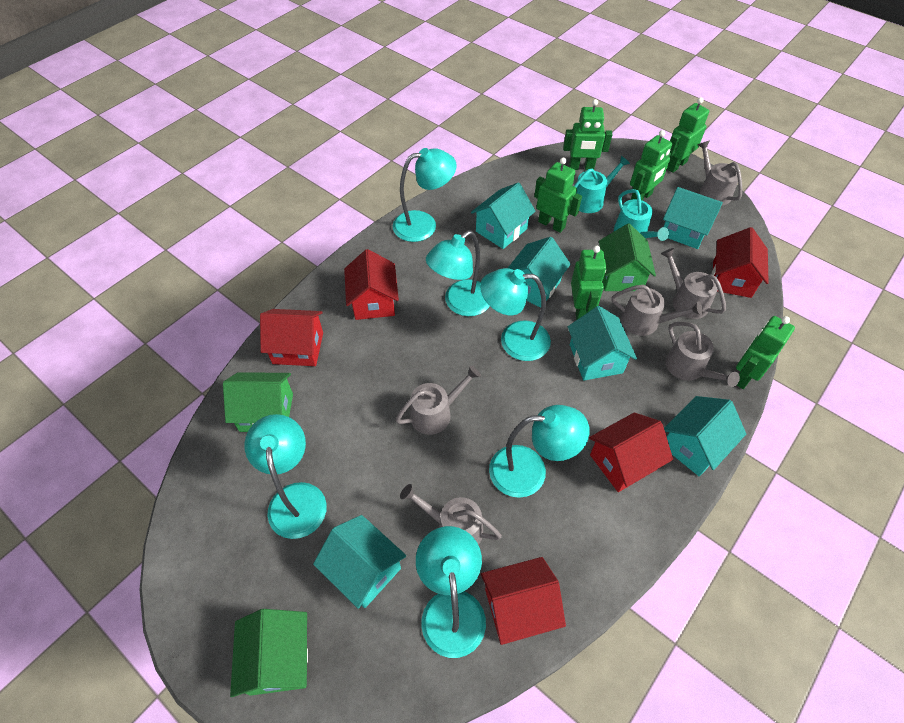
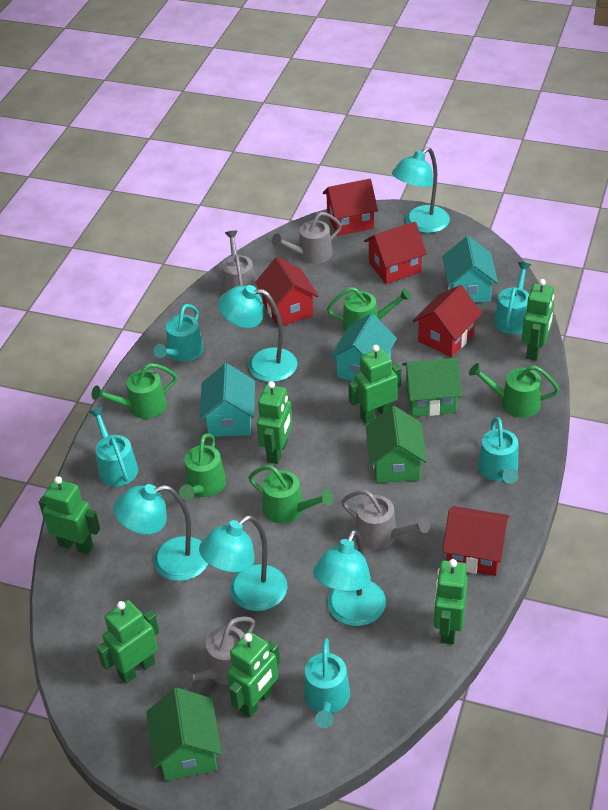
green robot: 6 -> 7
green watering can: 0 -> 5
grey watering can: 6 -> 4
turquoise house: 6 -> 3
turquoise lamp: 6 -> 5
turquoise watering can: 2 -> 5

